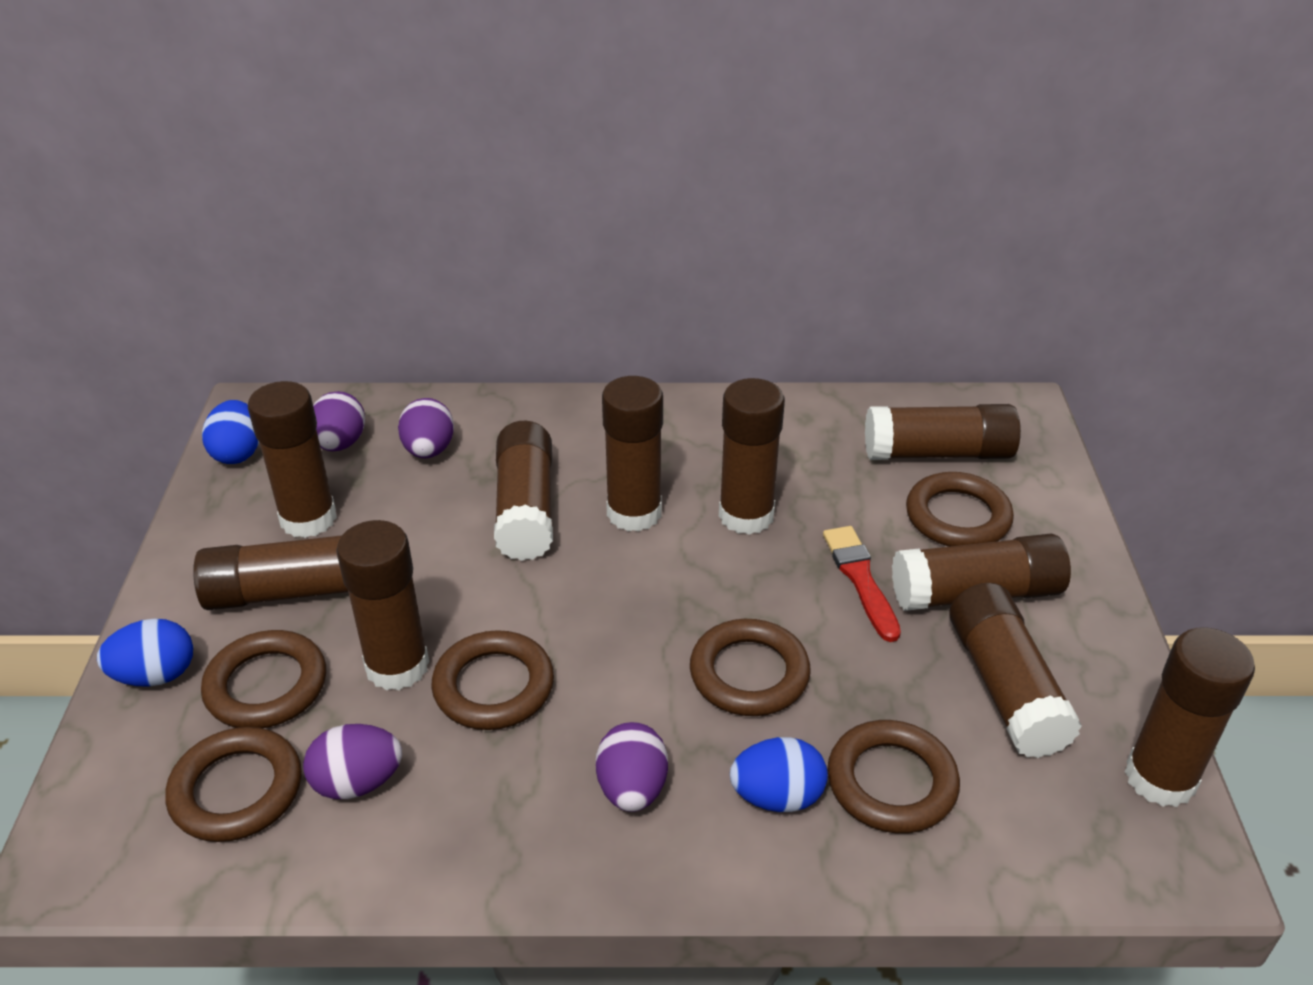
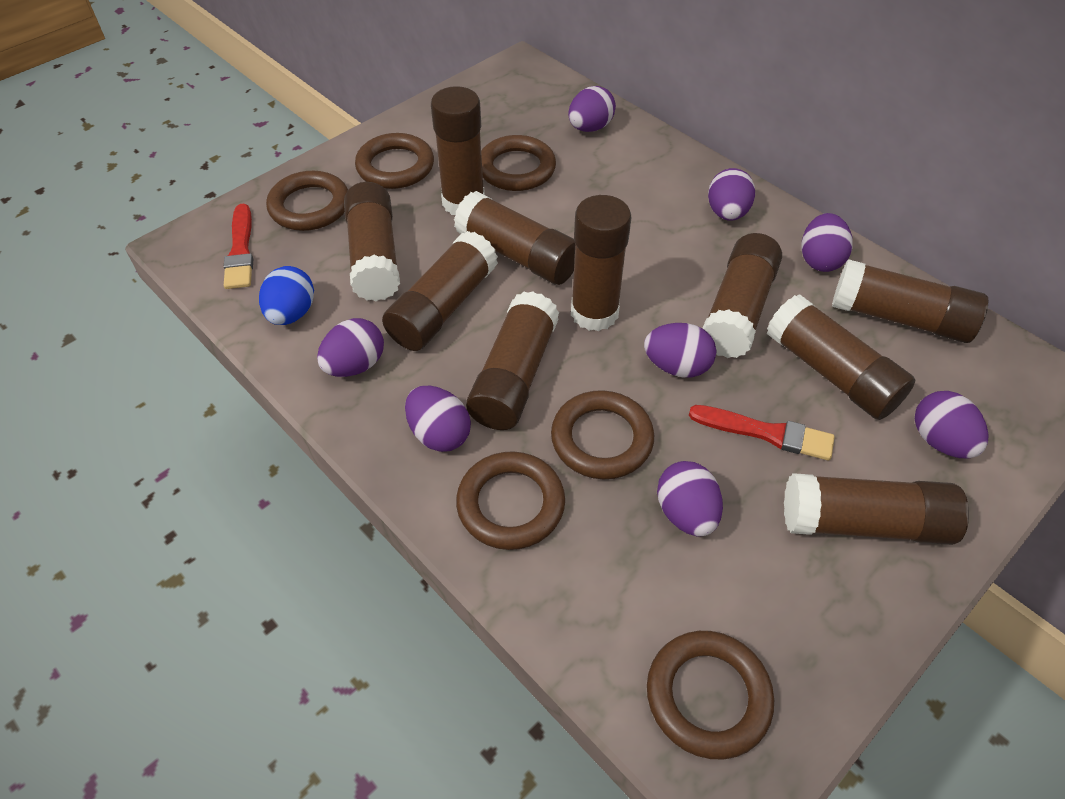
blue egg: 3 -> 1
purple egg: 4 -> 8
red brush: 1 -> 2

